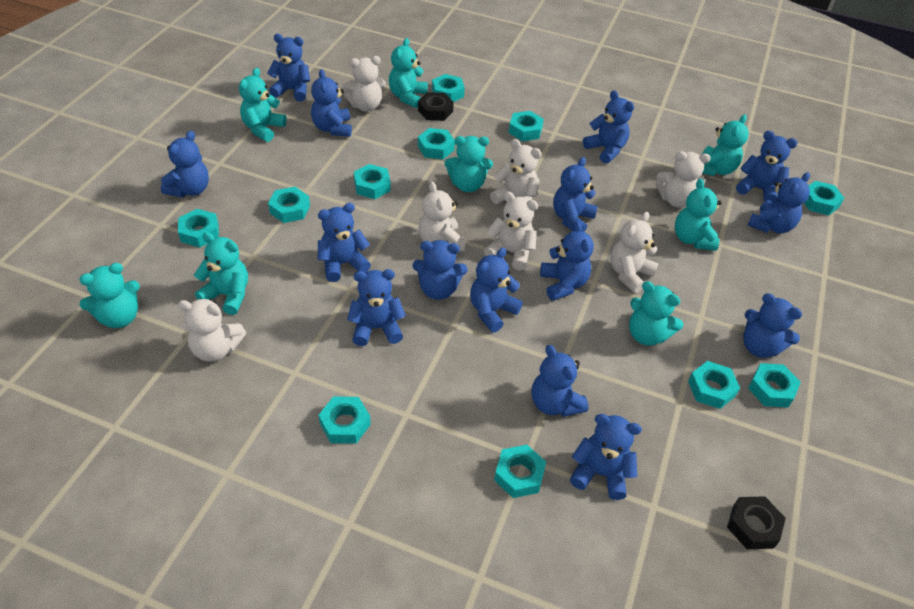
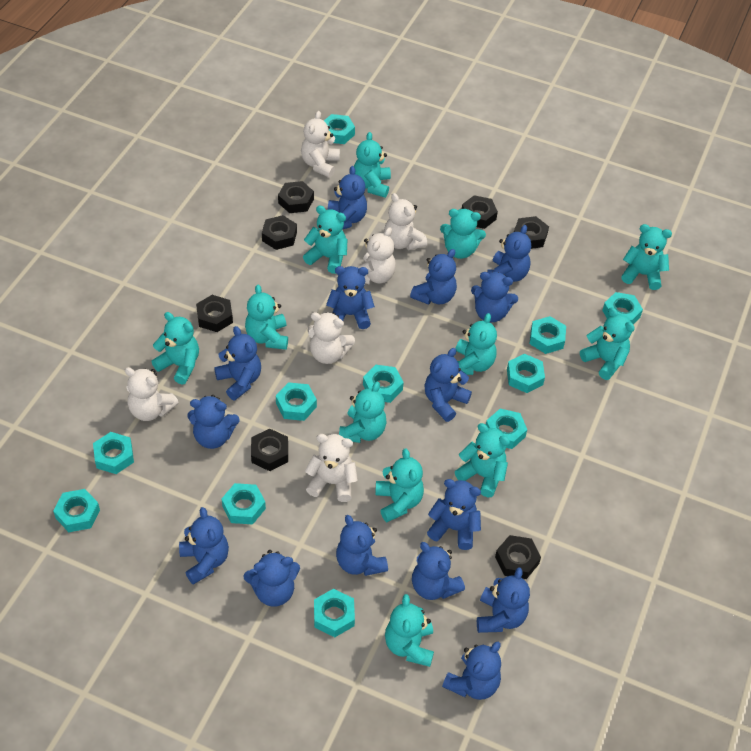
black nut: 2 -> 7
turquoise teddy bear: 8 -> 12
white teddy bear: 7 -> 6

